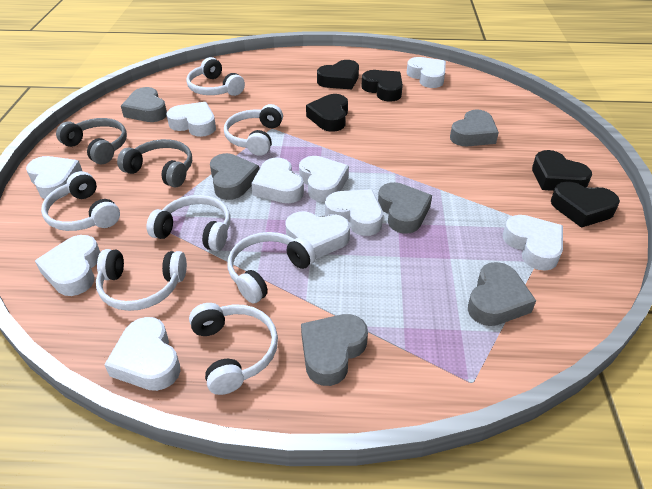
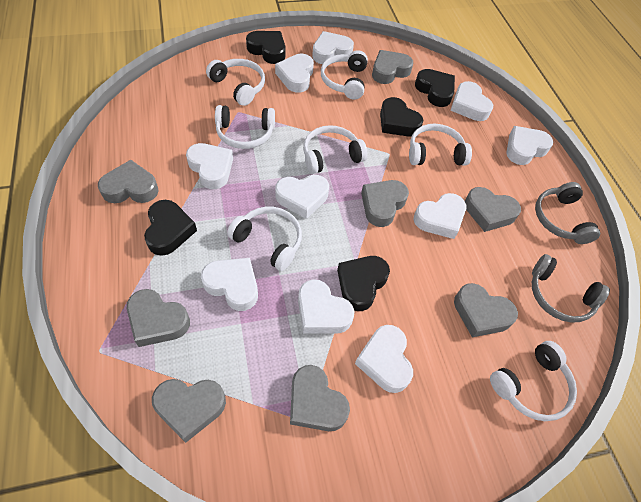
grey heart: 6 -> 8

